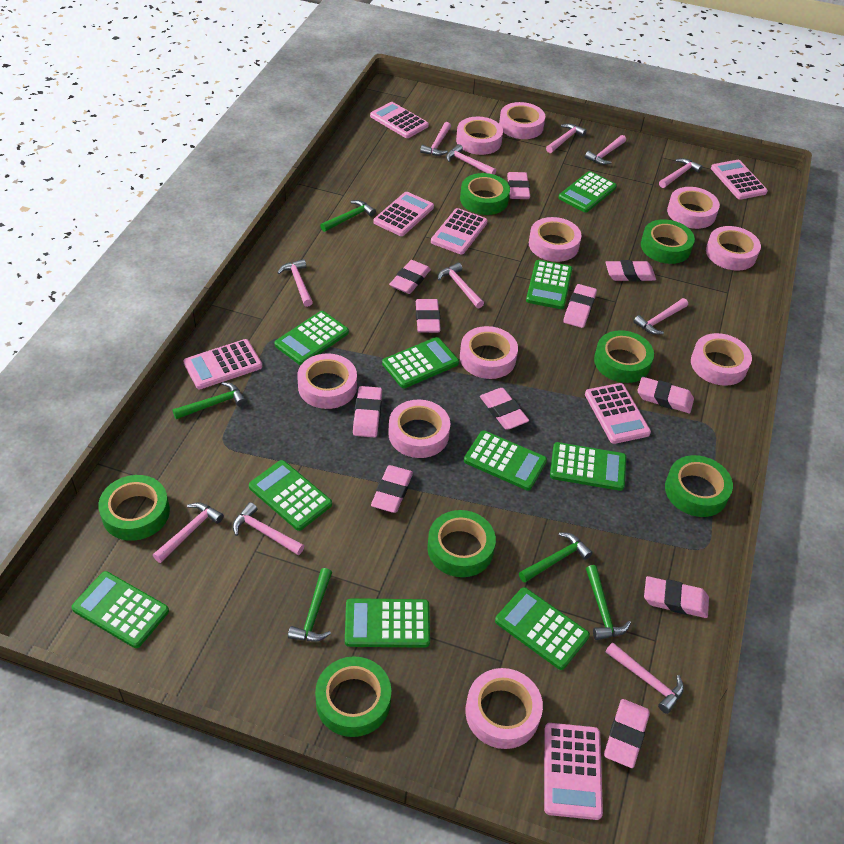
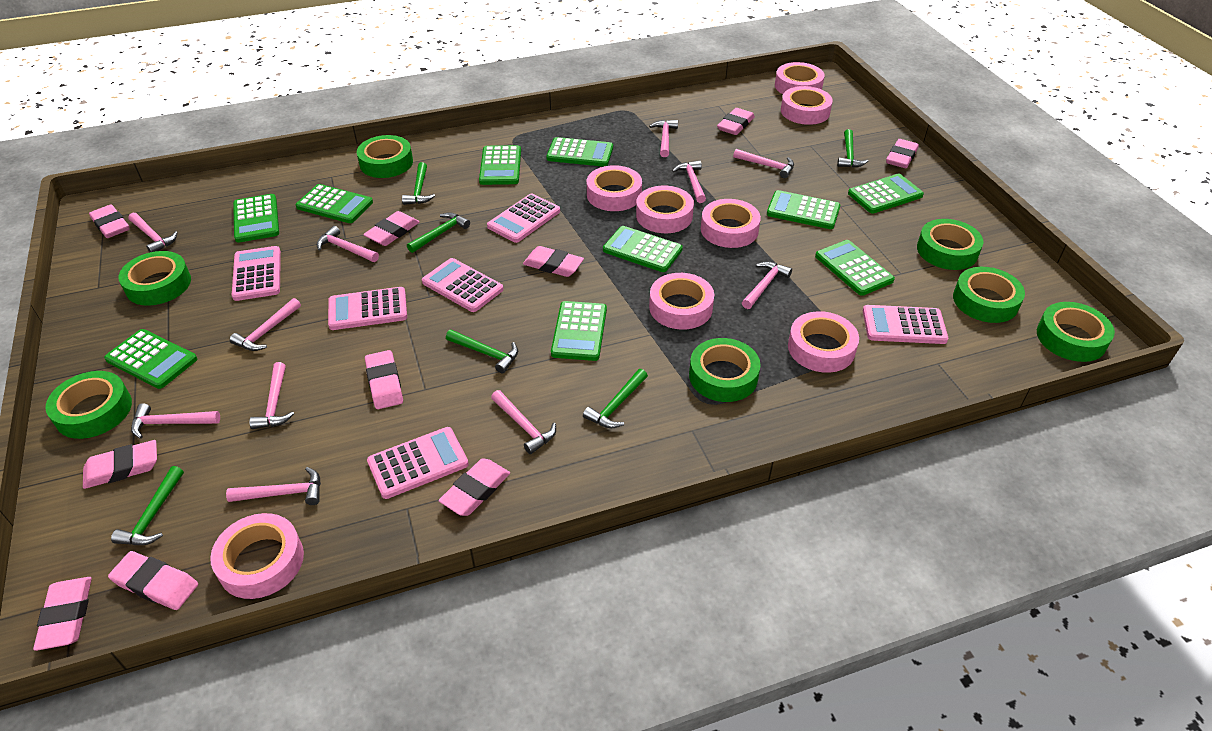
green hammer: 5 -> 6
pink calculator: 7 -> 6
pink eraser: 11 -> 10
pink tape: 10 -> 8

